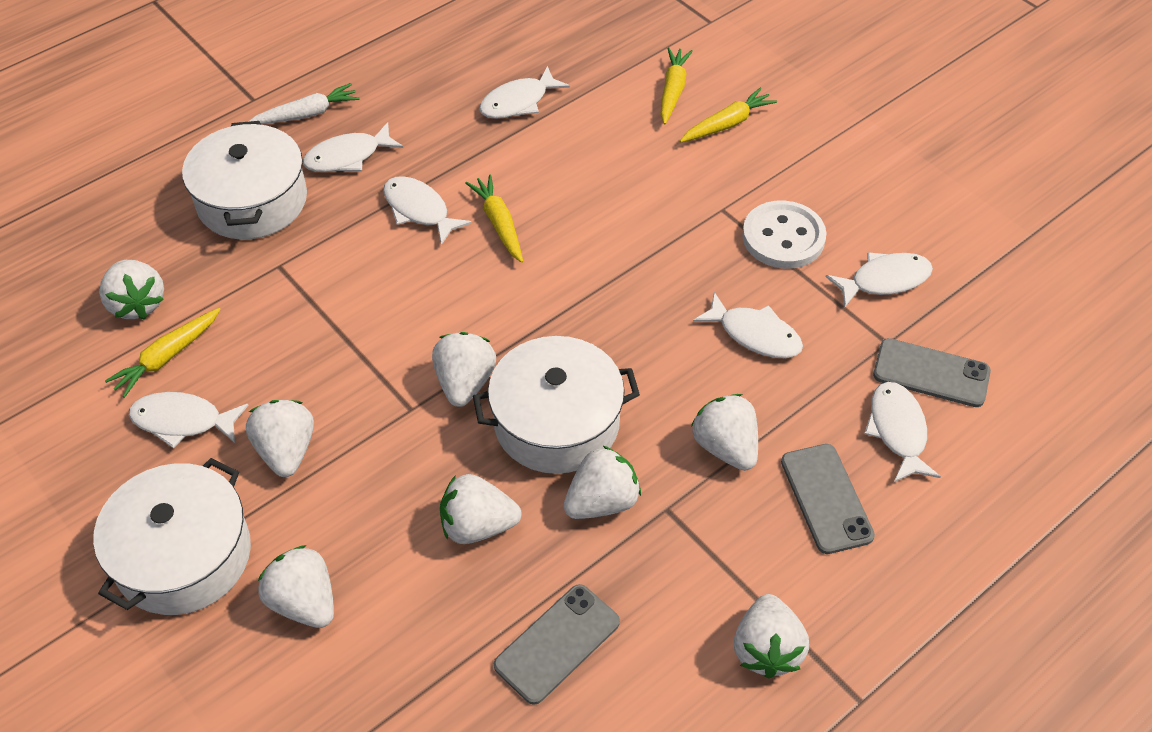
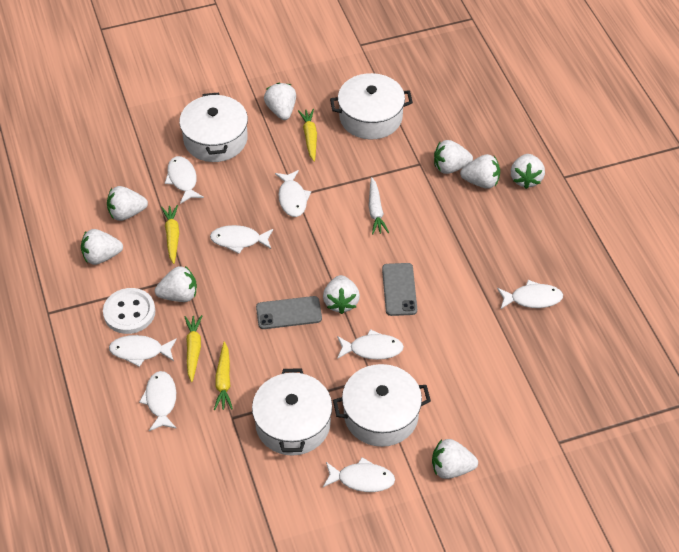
grey phone: 3 -> 2
white fish: 7 -> 8
white pot: 3 -> 4
white strawberry: 8 -> 9

